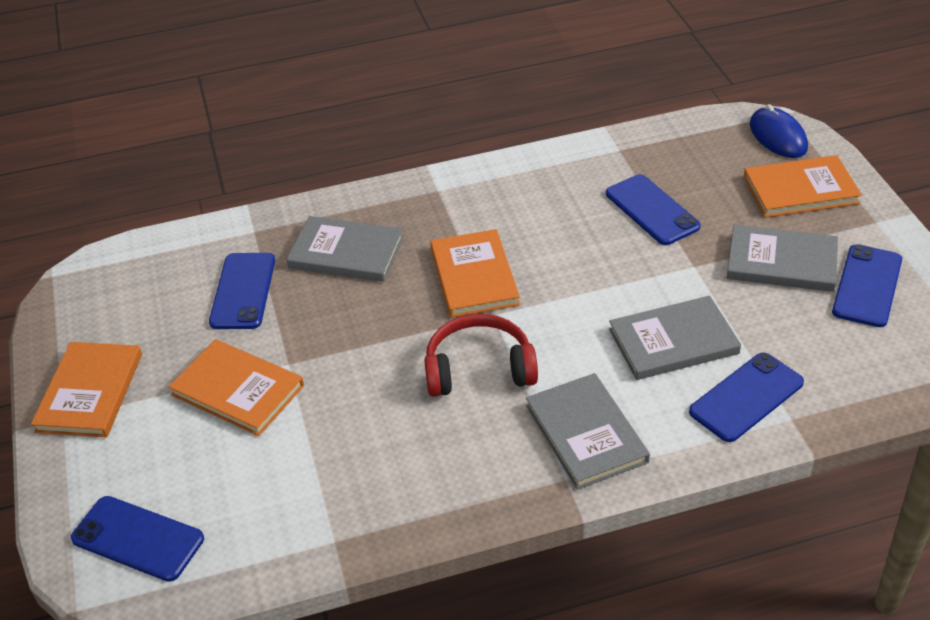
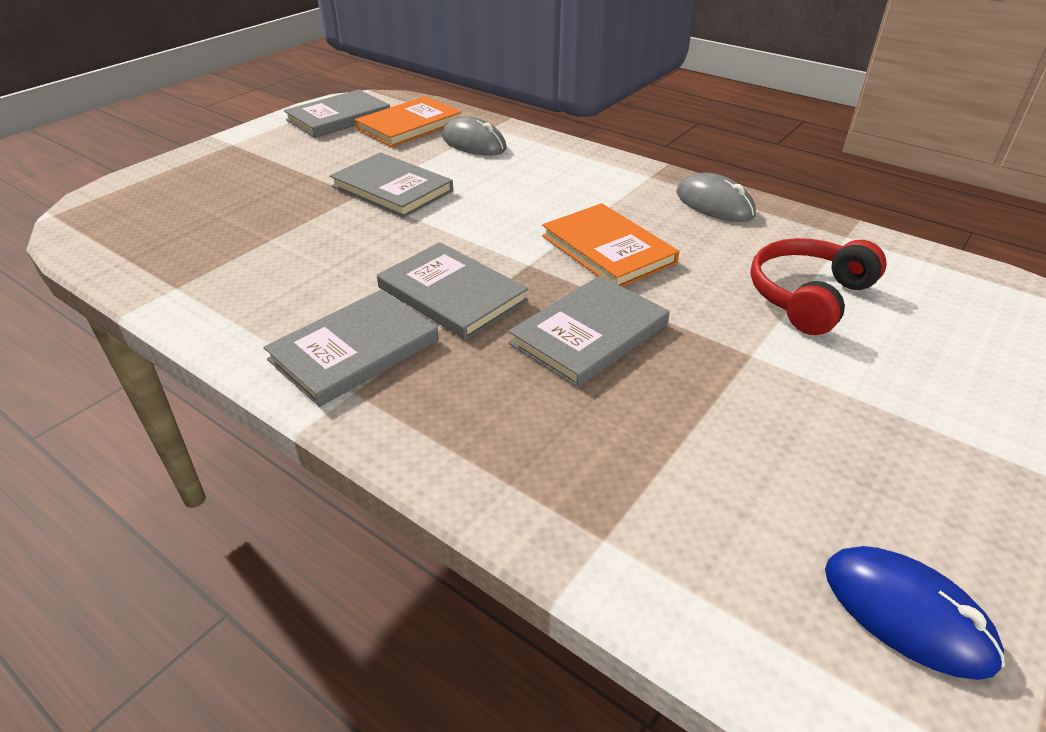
blue phone: 5 -> 0
grey book: 4 -> 5
grey mouse: 0 -> 2
orange book: 4 -> 2

